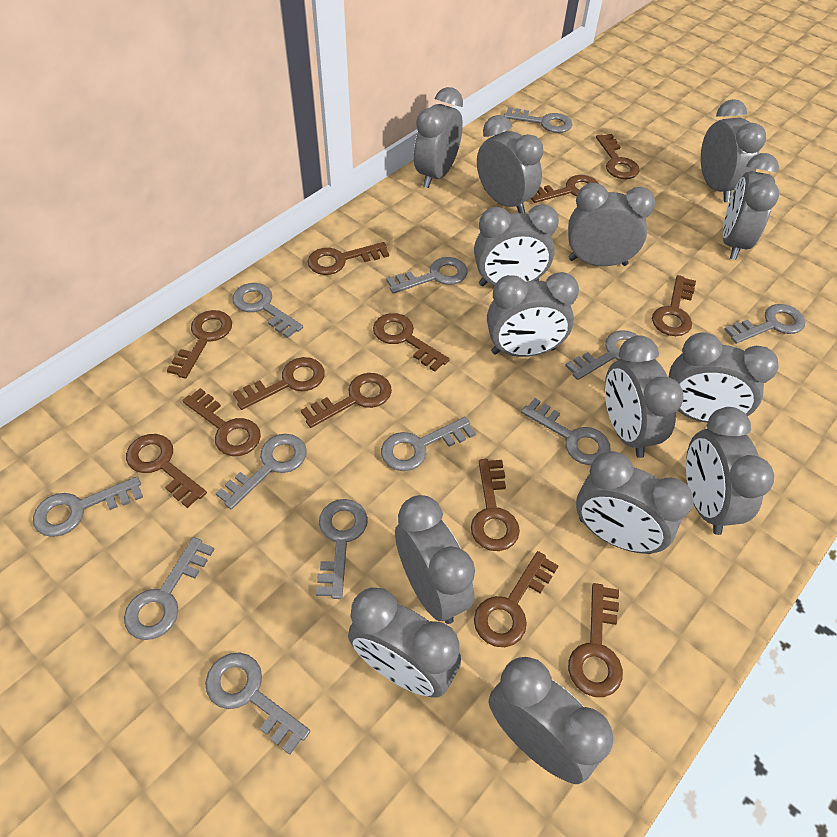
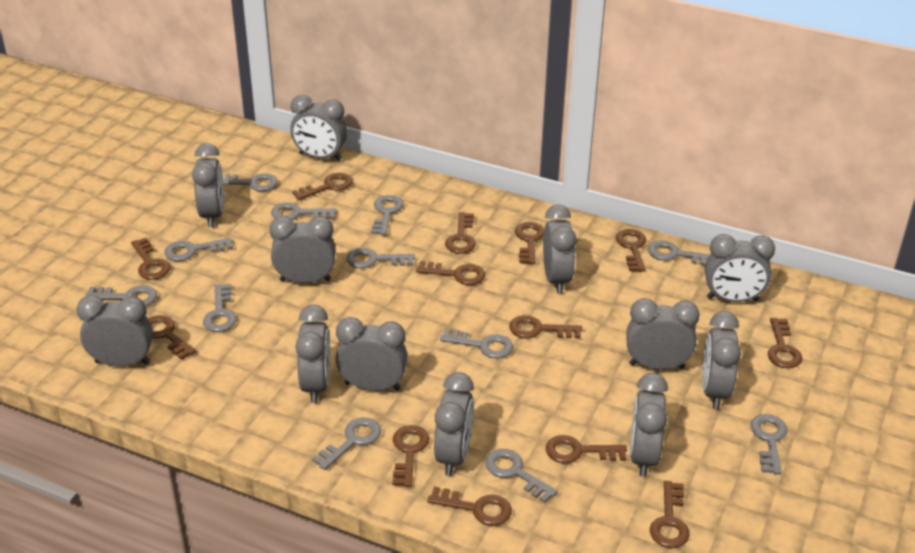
grey clock: 14 -> 12

